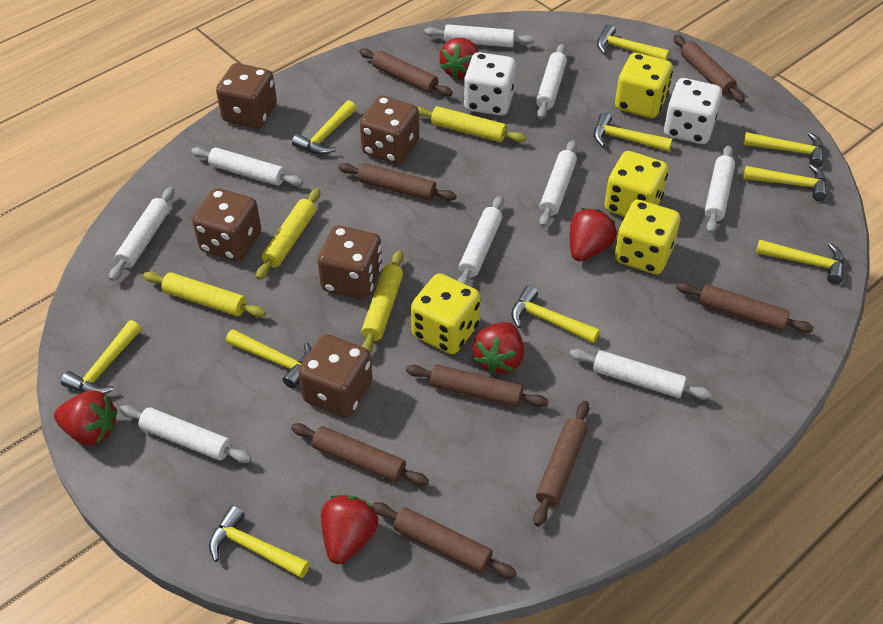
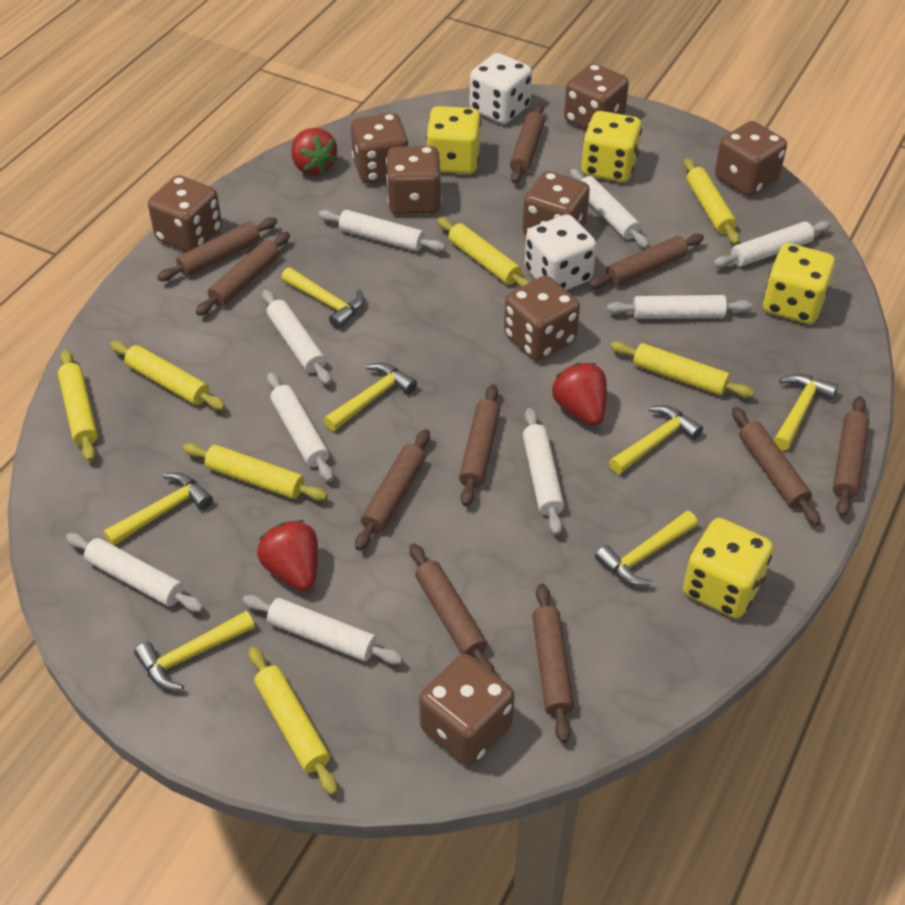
brown dice: 5 -> 8
brown rolling pin: 8 -> 10
red strawberry: 5 -> 3
yellow hammer: 10 -> 7
yellow rolling pin: 4 -> 7

